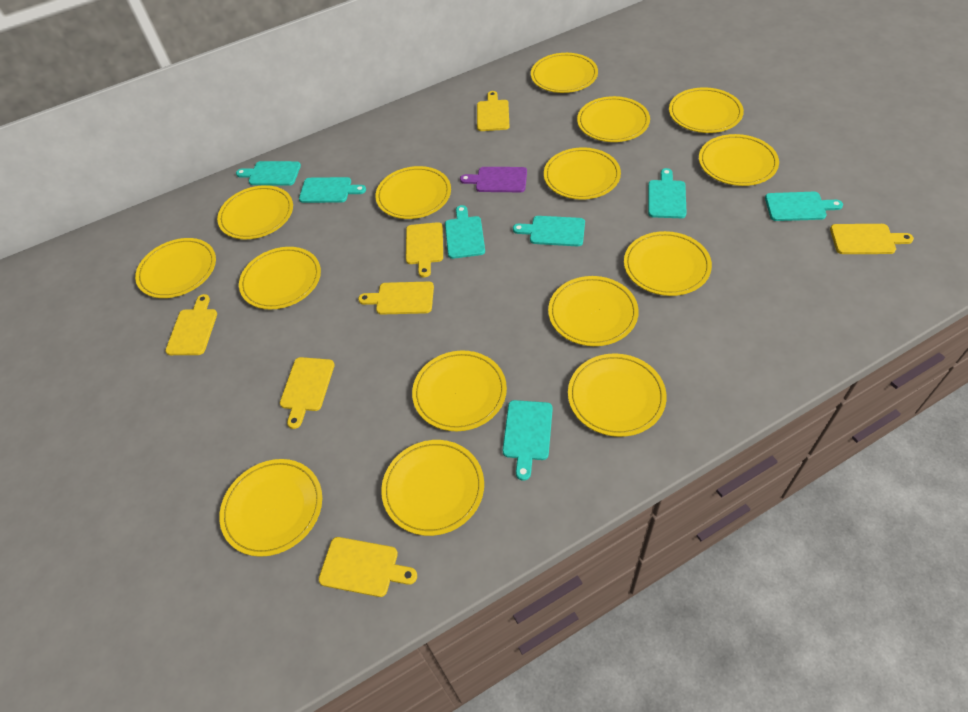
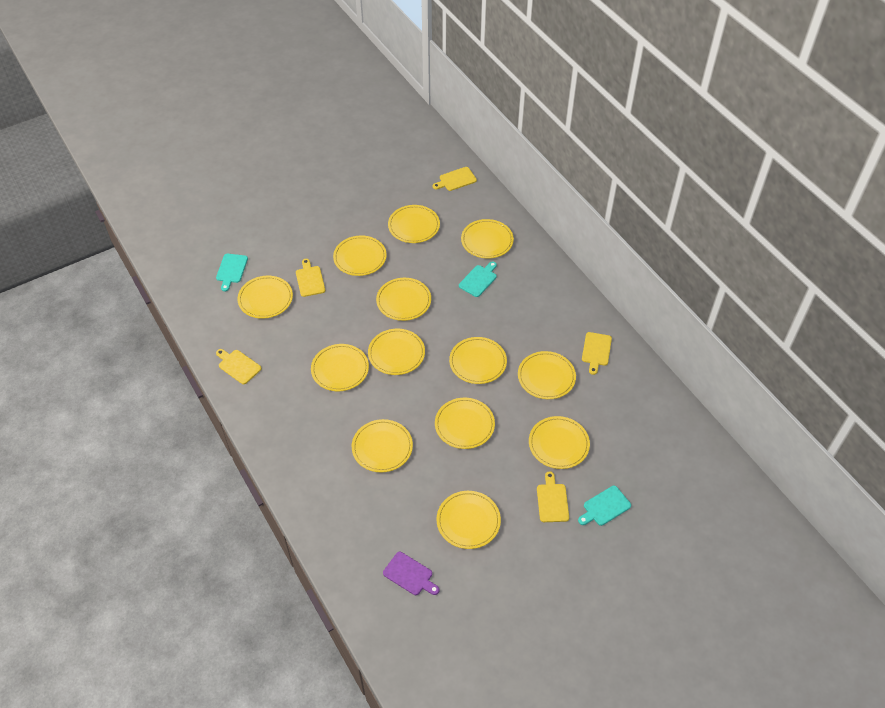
turquoise cutting board: 7 -> 3
yellow cutting board: 7 -> 5
yellow plate: 15 -> 13

